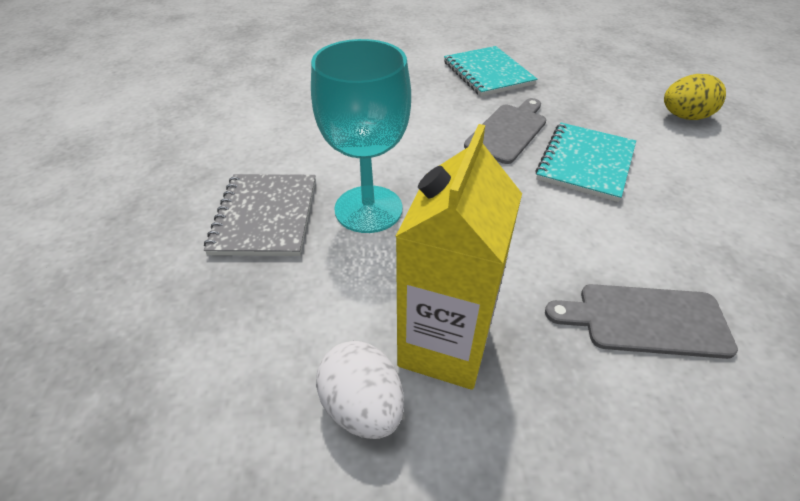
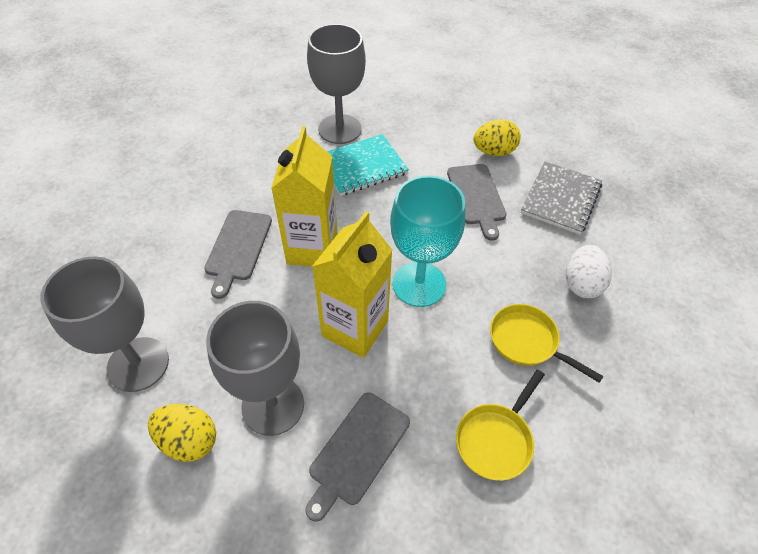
grey cutting board: 2 -> 3
grey goblet: 0 -> 3
turquoise notebook: 2 -> 1
yellow carton: 1 -> 2
yellow egg: 1 -> 2
yellow pan: 0 -> 2

